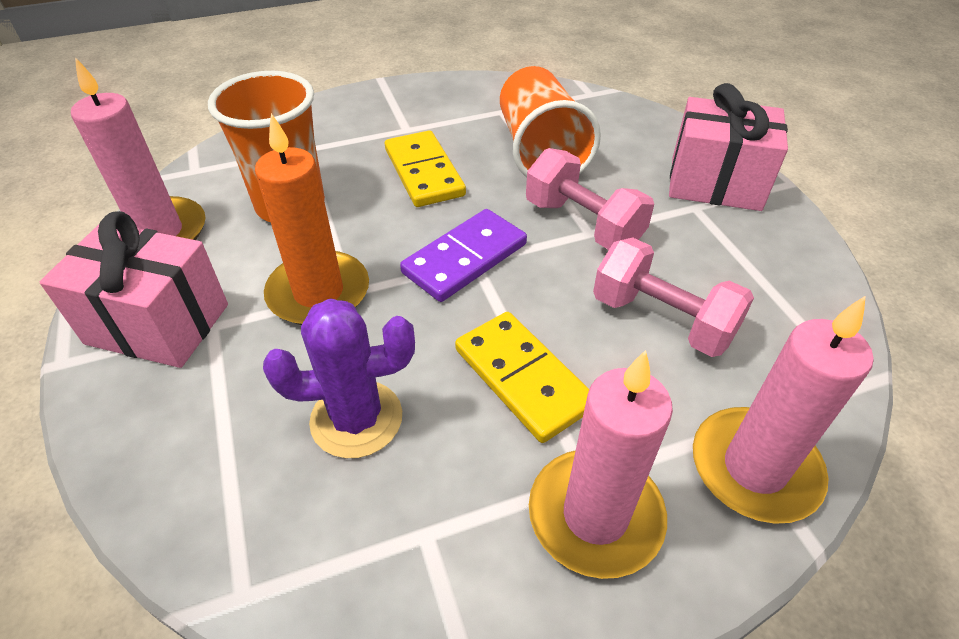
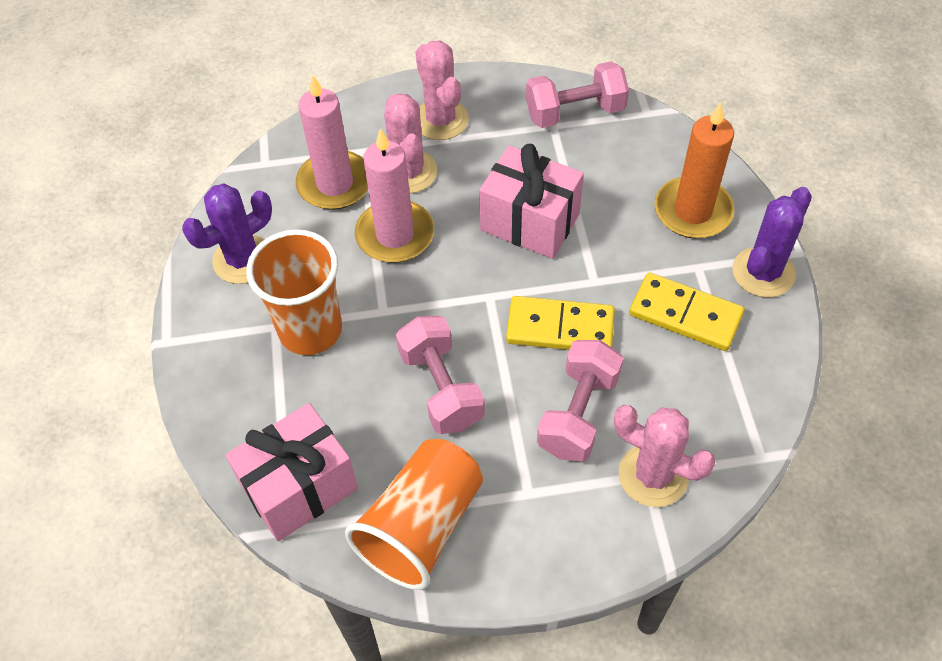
pink cactus: 0 -> 3
pink candle: 3 -> 2
pink dumbbell: 2 -> 3
purple cactus: 1 -> 2
purple domino: 1 -> 0

